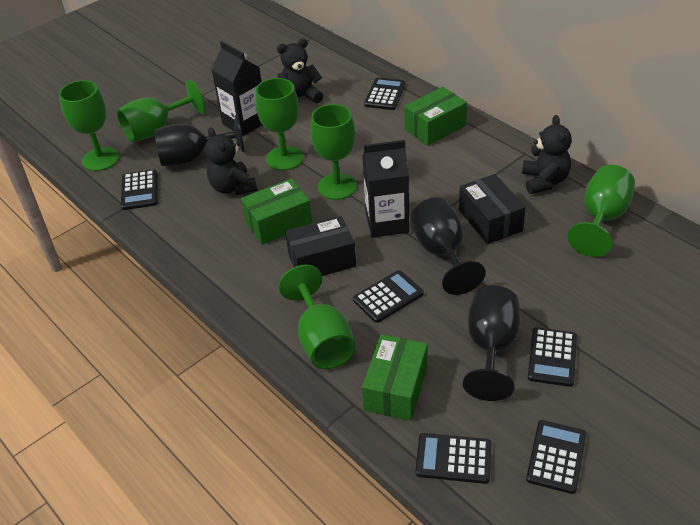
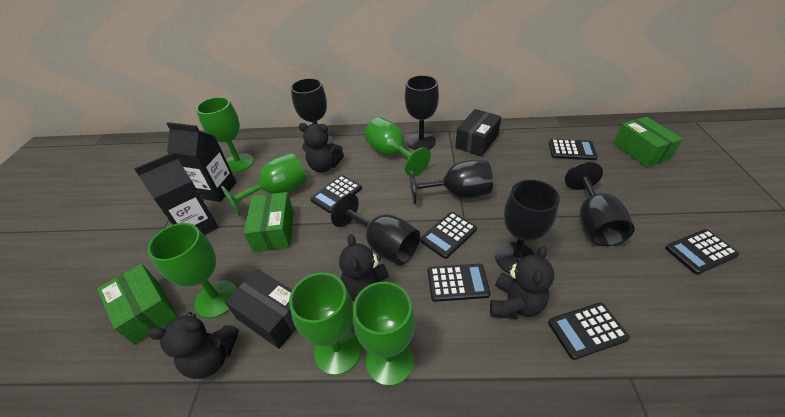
black goblet: 3 -> 6
black teddy bear: 3 -> 4

